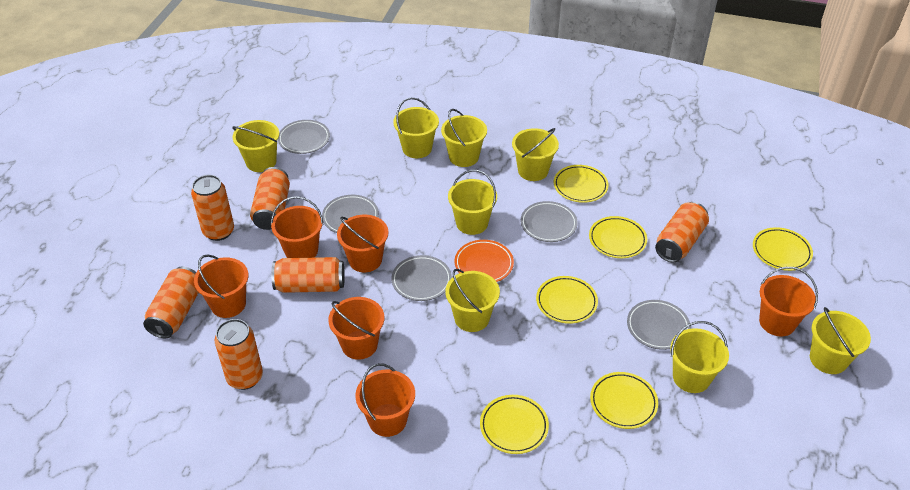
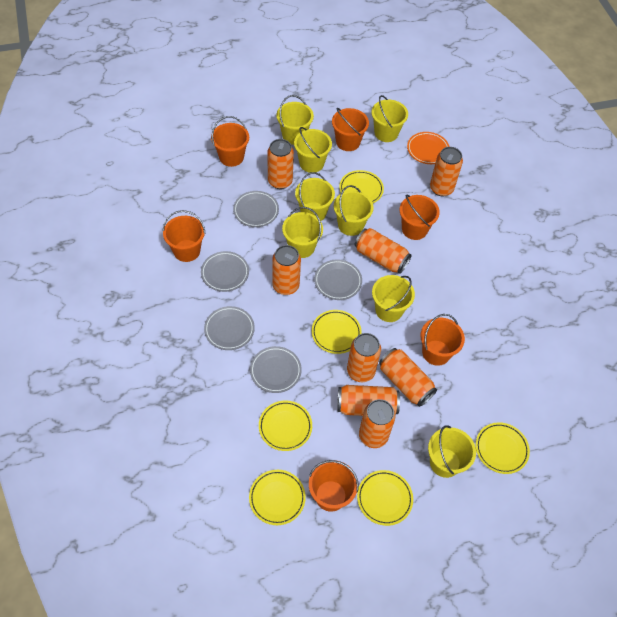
orange can: 6 -> 8

